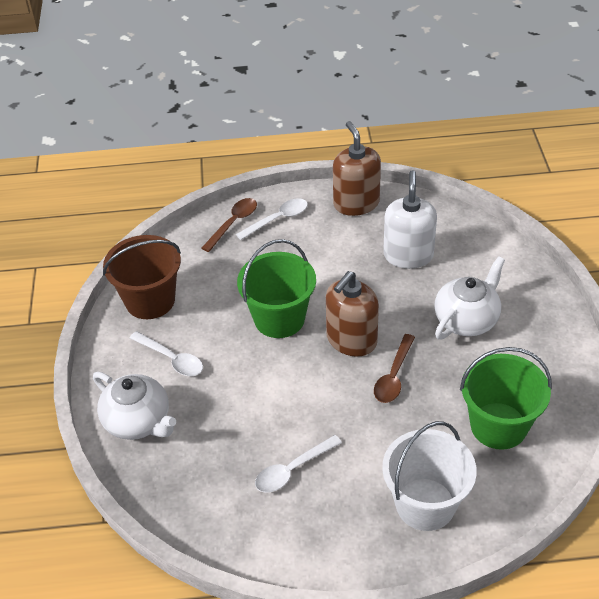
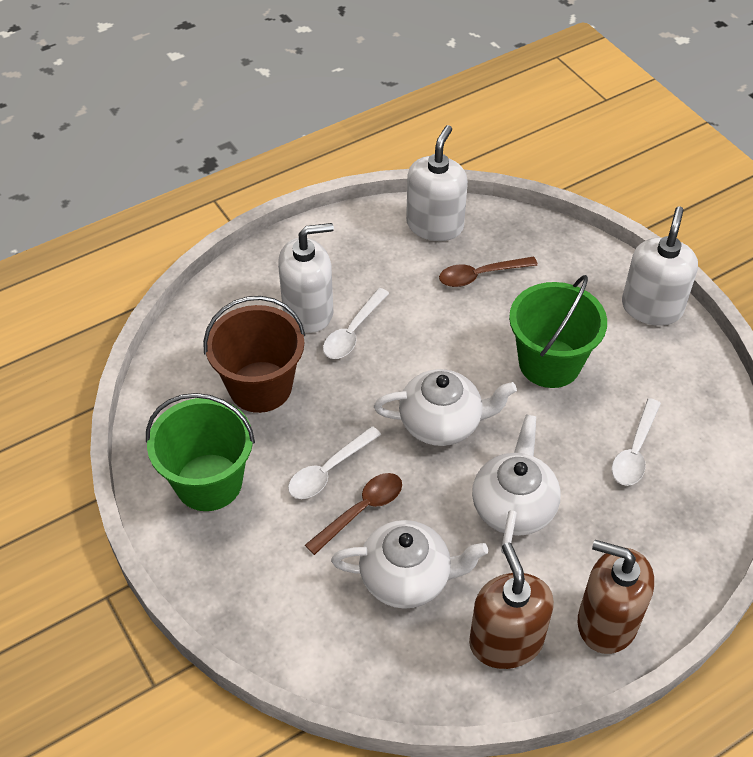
white bucket: 1 -> 0
white soap dispenser: 1 -> 3
white teapot: 2 -> 3

